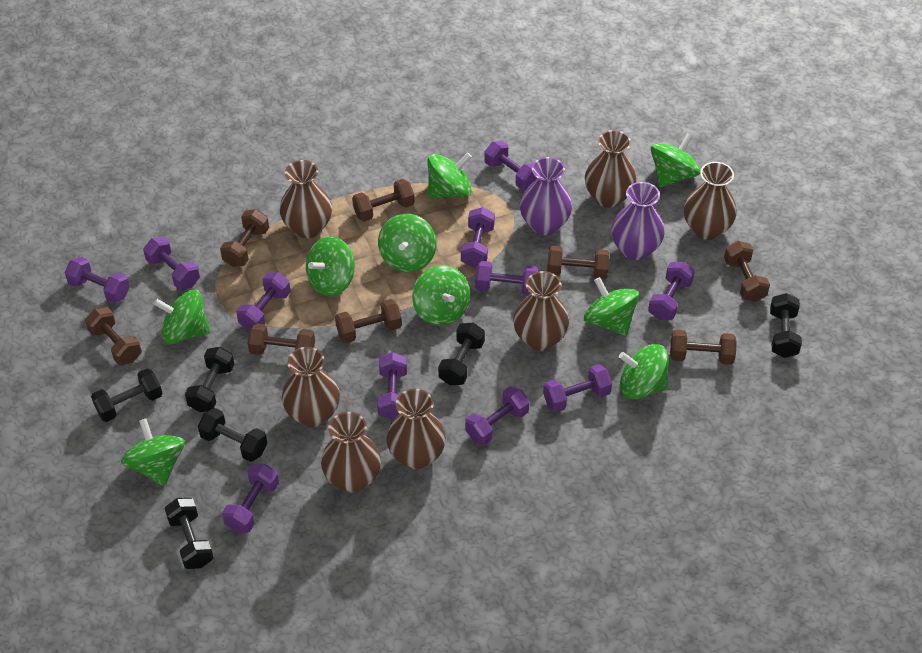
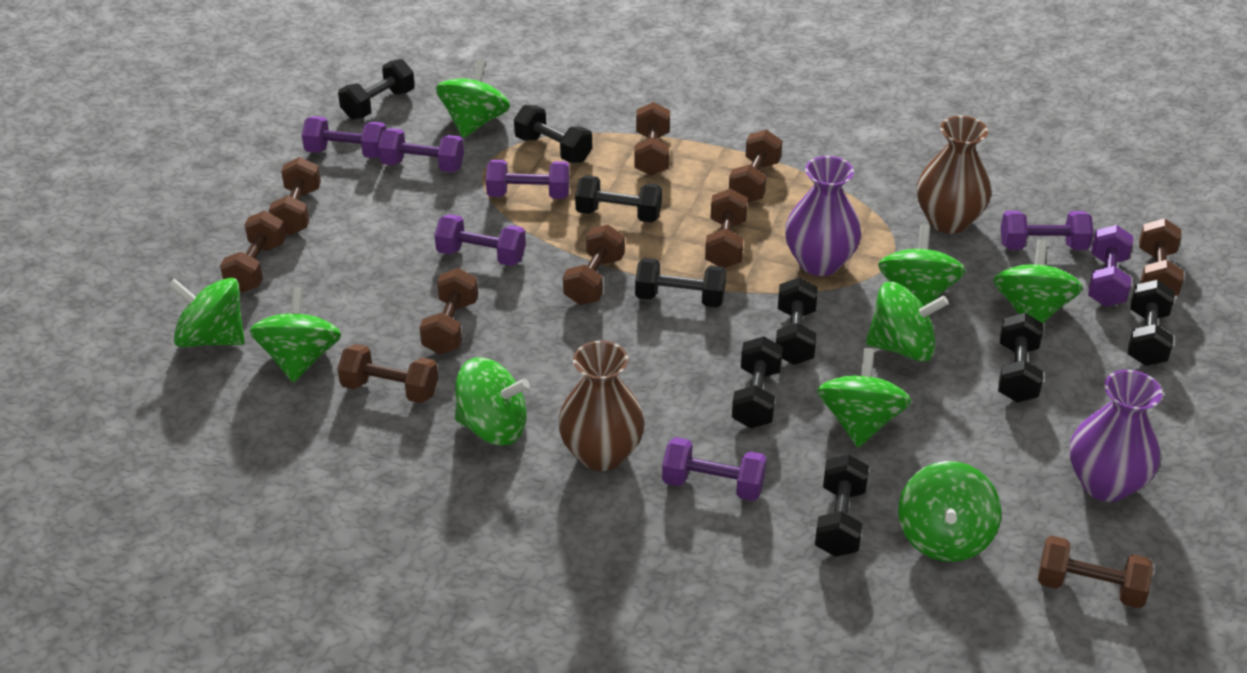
black dumbbell: 6 -> 9
brown dumbbell: 8 -> 10
brown vase: 7 -> 2
purple dumbbell: 11 -> 7

